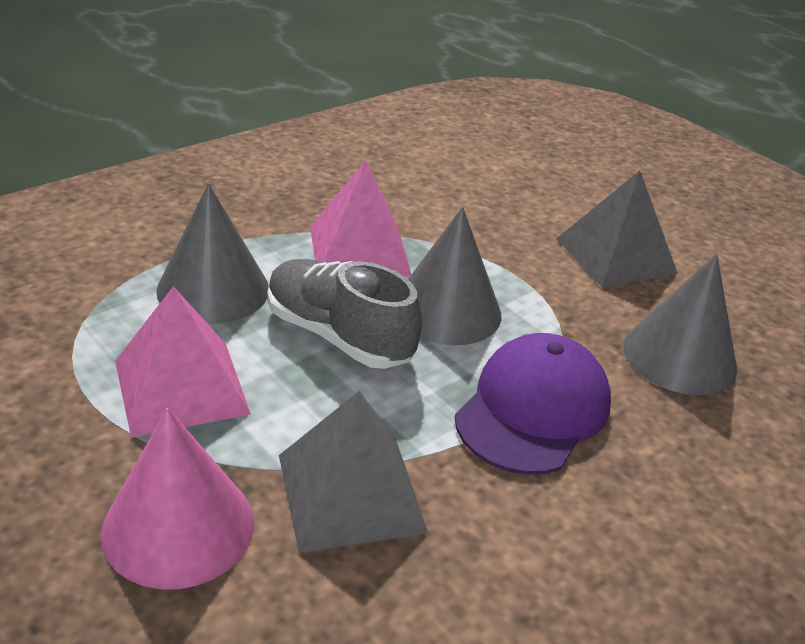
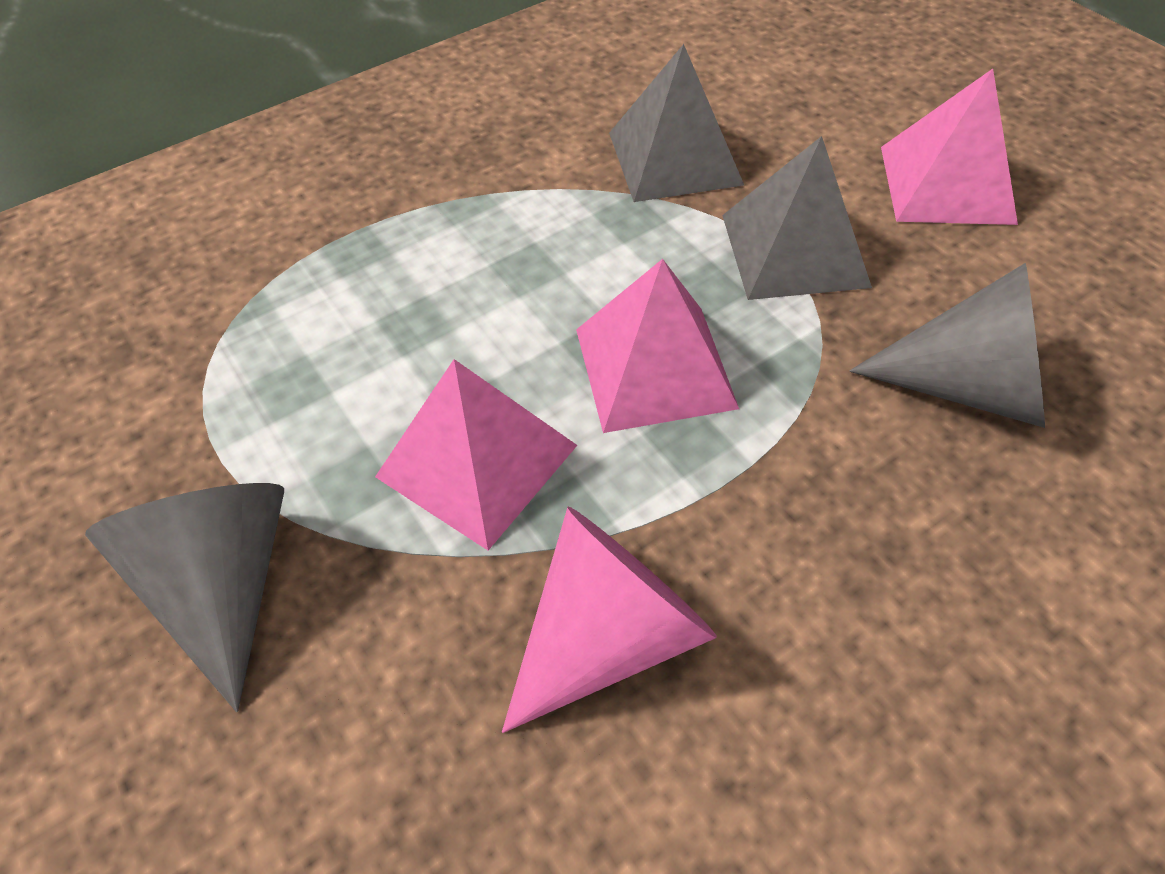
grey cone: 3 -> 2
grey shoe: 1 -> 0
pink pyramid: 2 -> 3
purple cap: 1 -> 0

